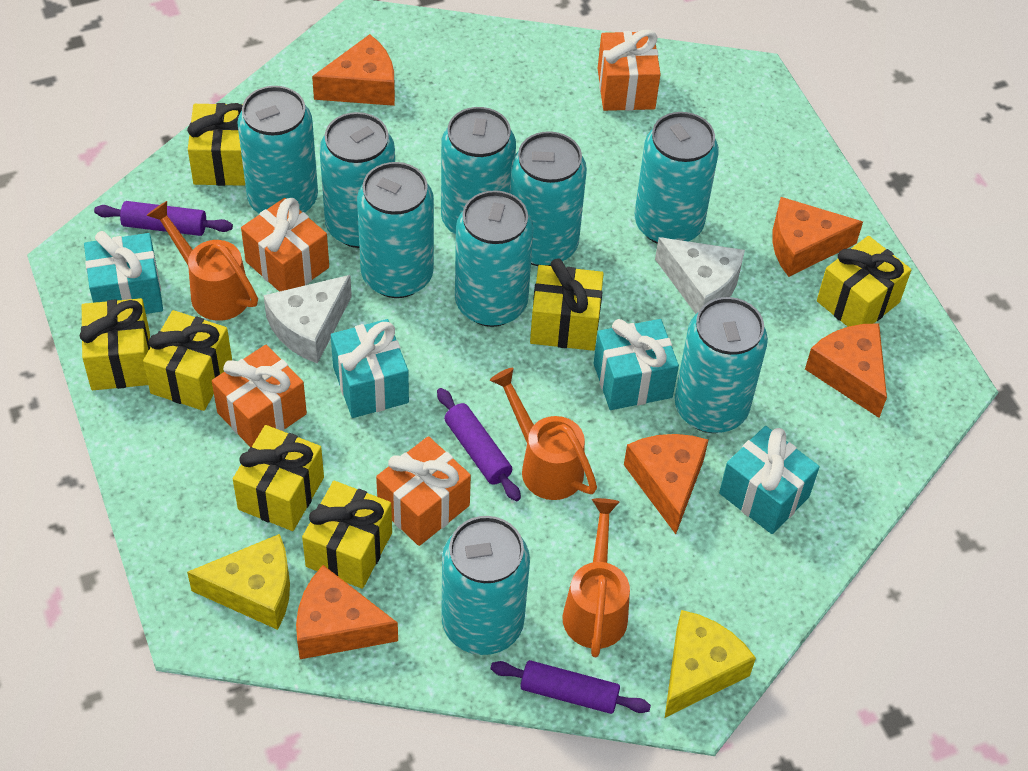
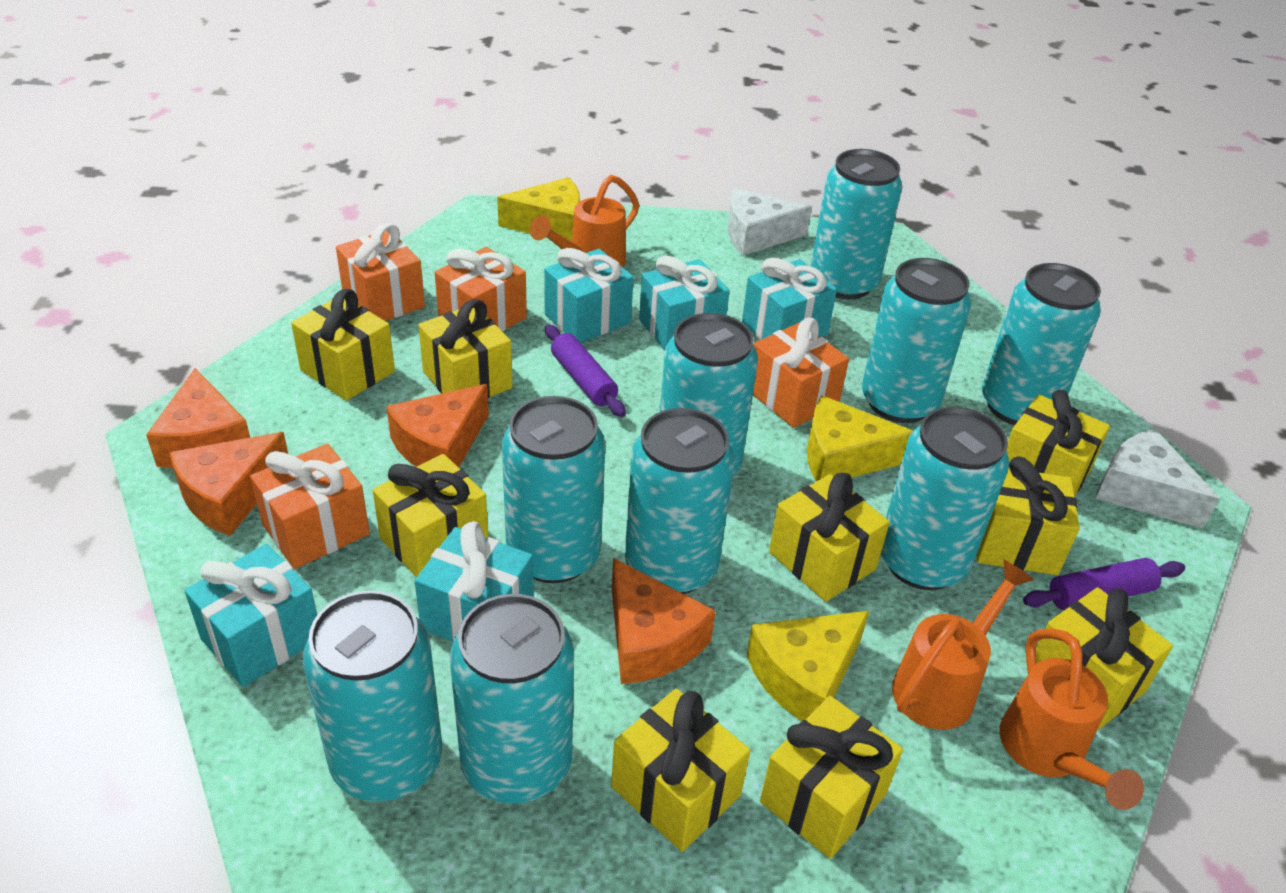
orange cheese: 5 -> 4
purple rolling pin: 3 -> 2
turquoise gift: 4 -> 5
yellow cheese: 2 -> 3
yellow gift: 7 -> 9

